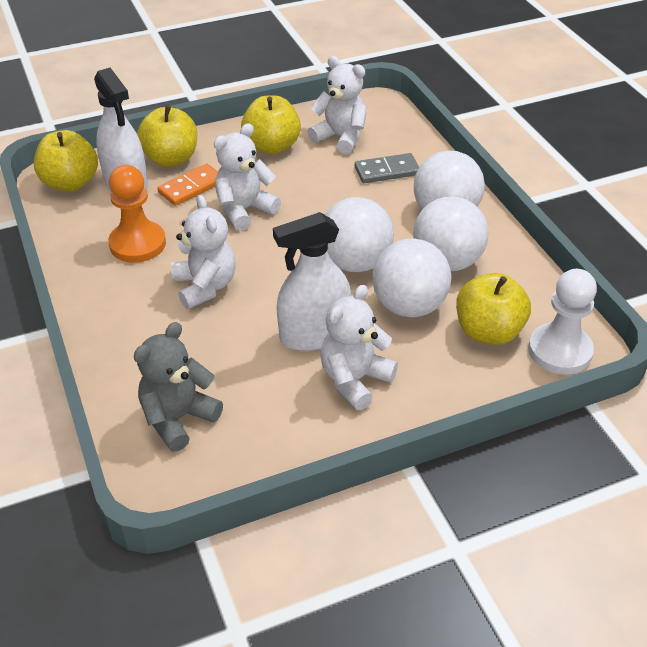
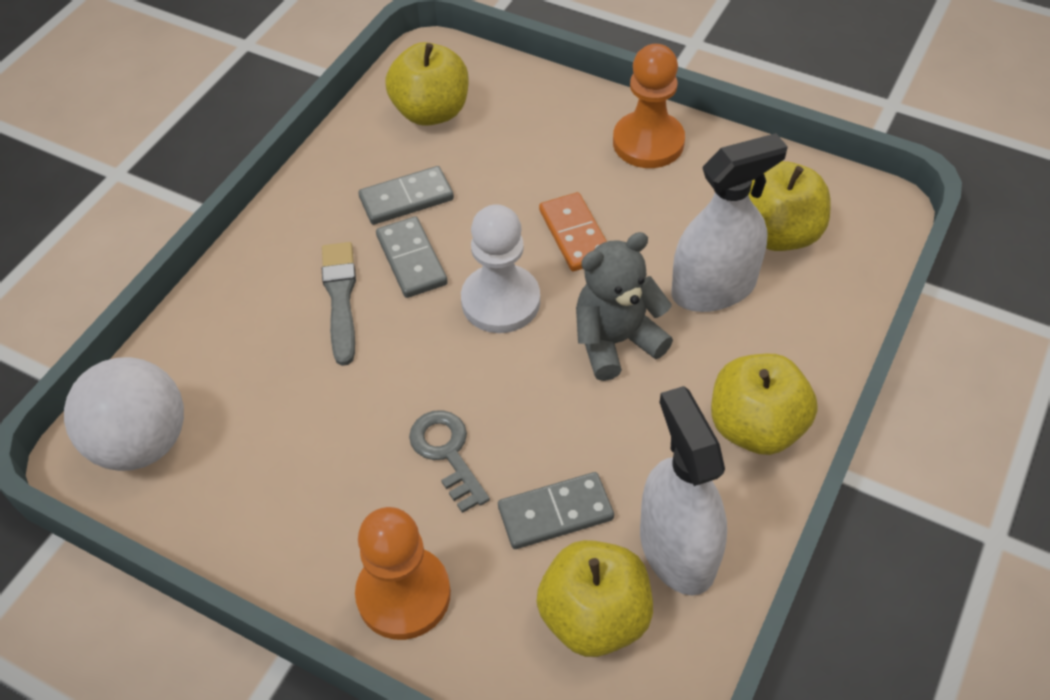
grey brush: 0 -> 1
grey domino: 1 -> 3
grey key: 0 -> 1
orange pawn: 1 -> 2
white ball: 4 -> 1
white teddy bear: 4 -> 0

